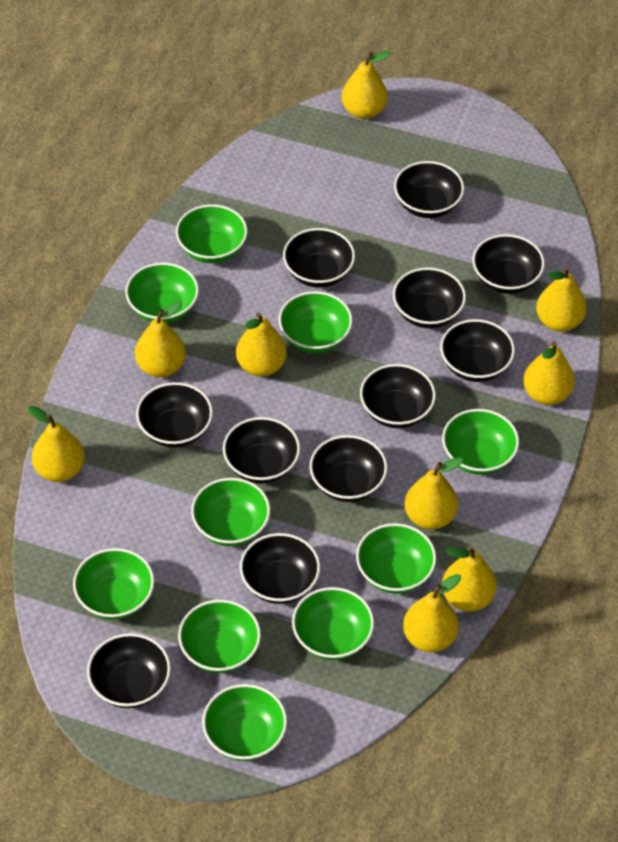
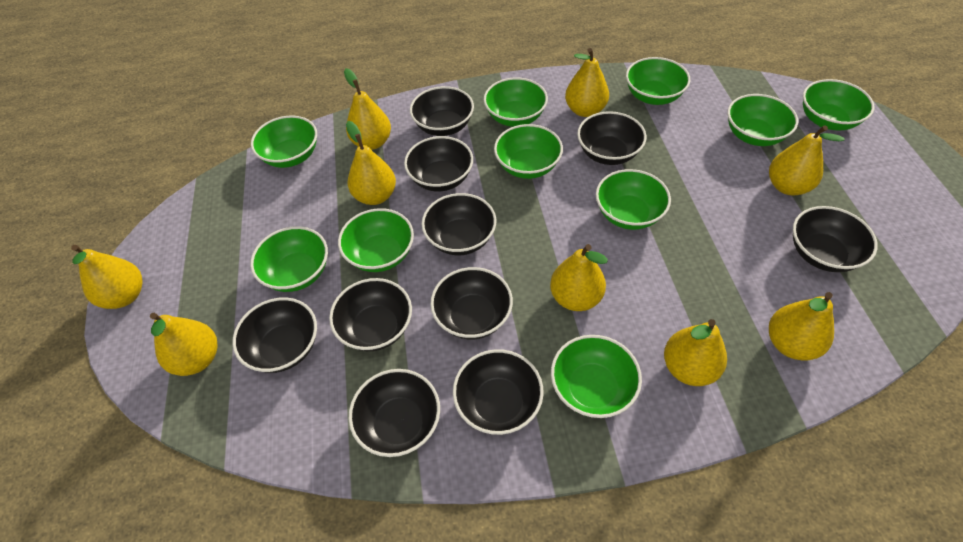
black bowl: 11 -> 10

